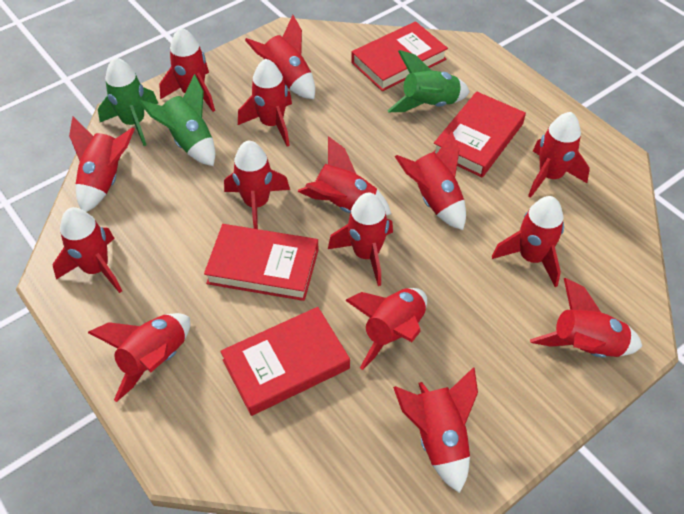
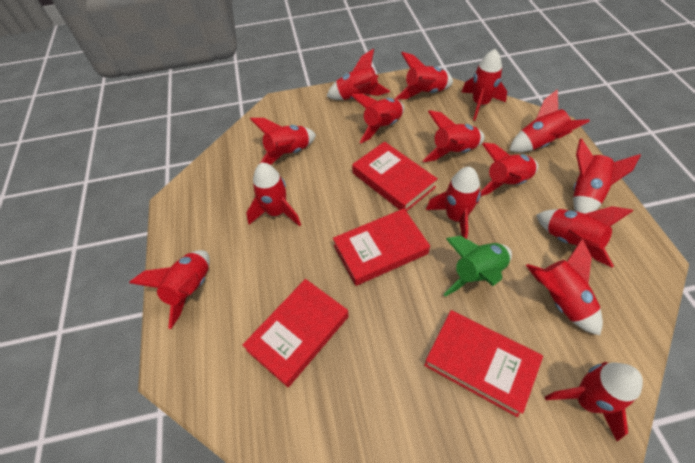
green rocket: 3 -> 1

